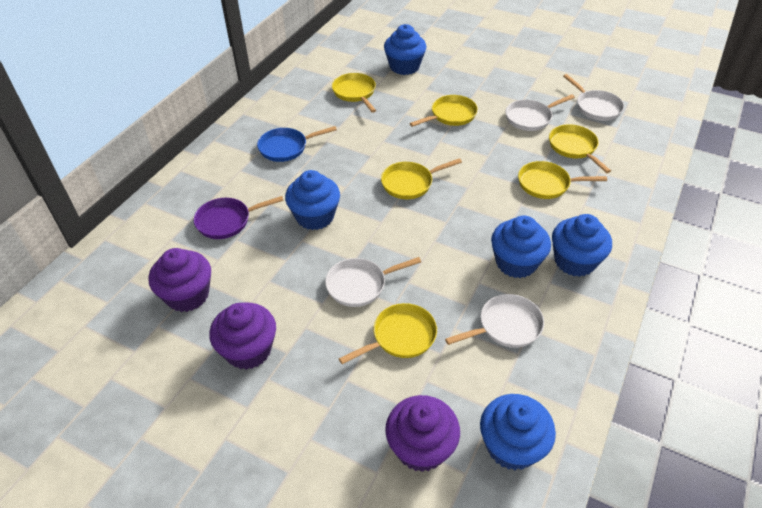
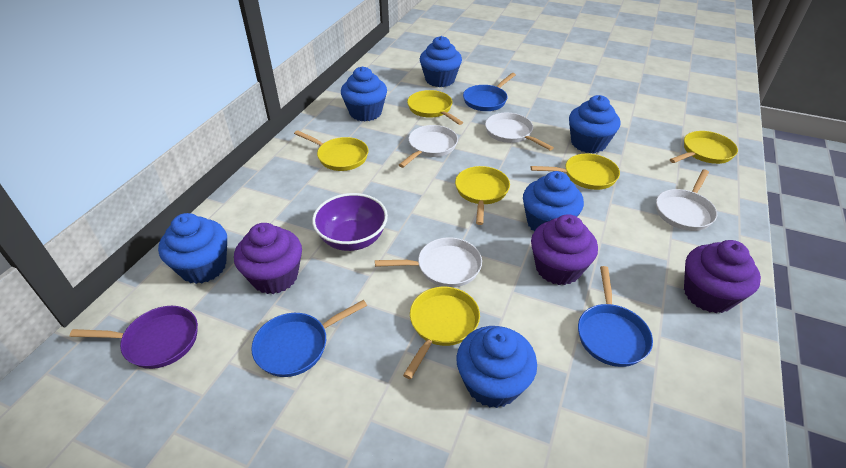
blue cupcake: 5 -> 6
blue pan: 1 -> 3
purple bowl: 0 -> 1

